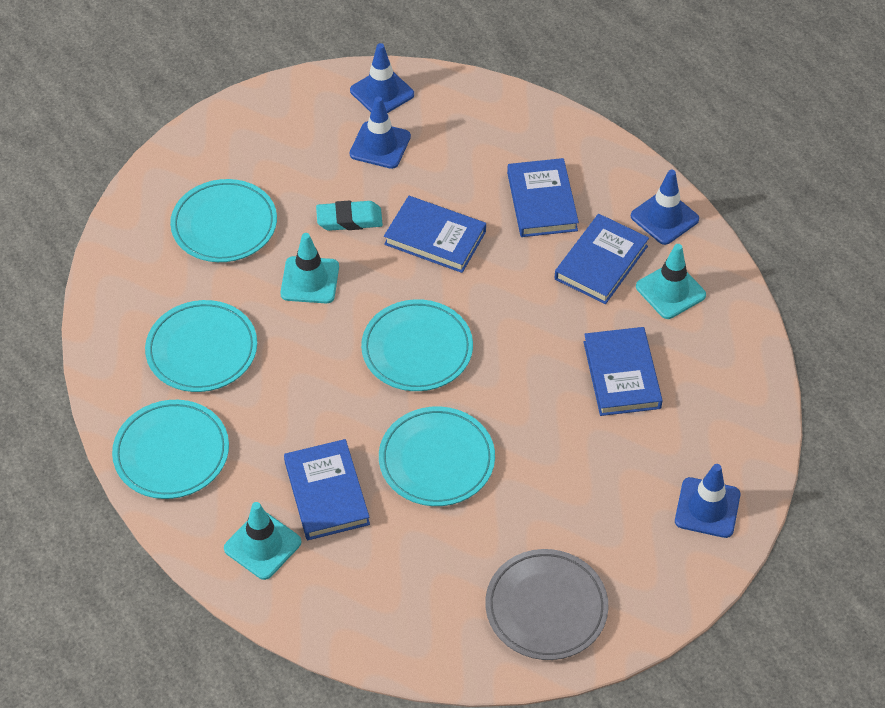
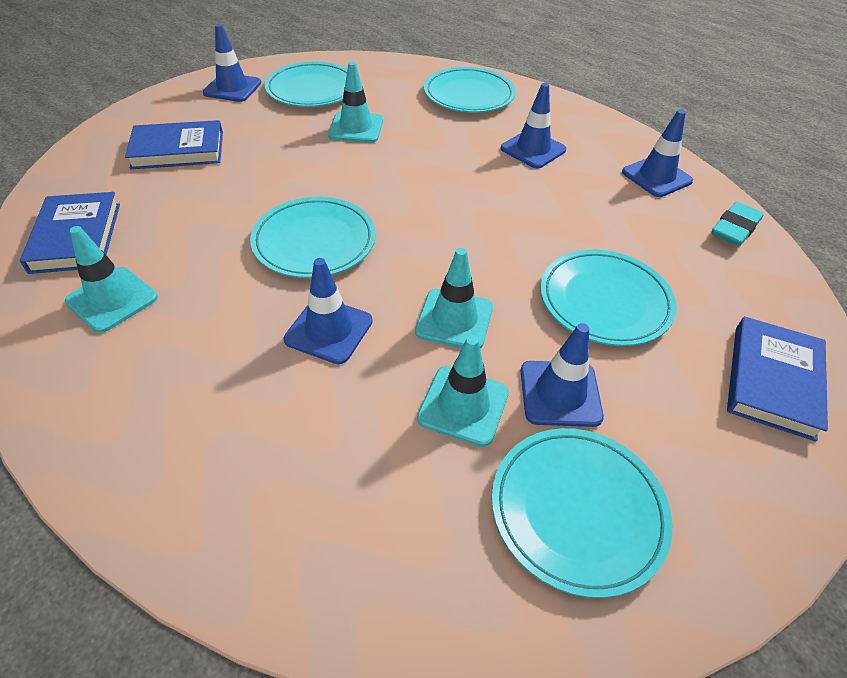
blue book: 5 -> 3
blue traffic cone: 4 -> 5
grey plate: 1 -> 0
turquoise traffic cone: 3 -> 4

